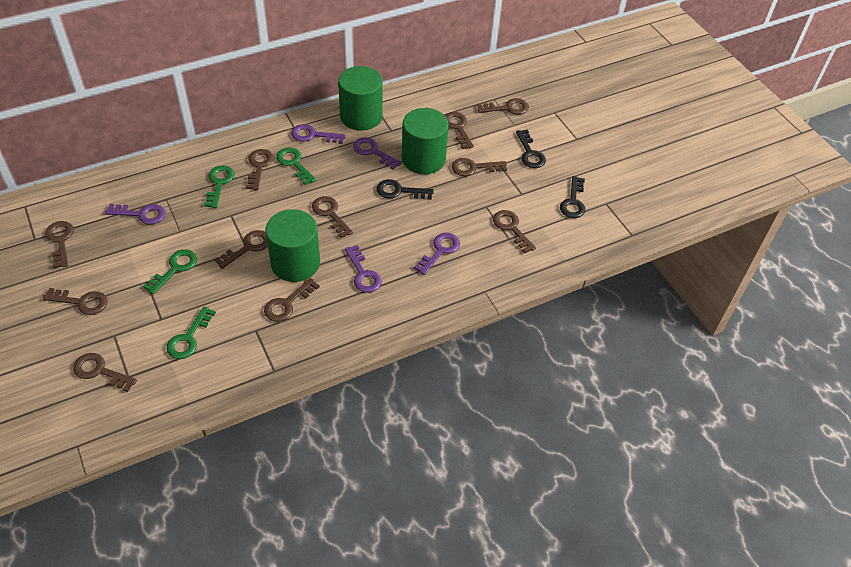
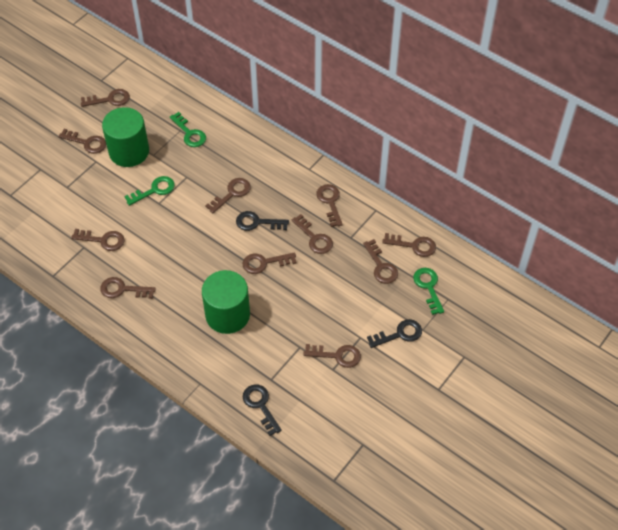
green cylinder: 3 -> 2
green key: 4 -> 3
purple key: 5 -> 0

